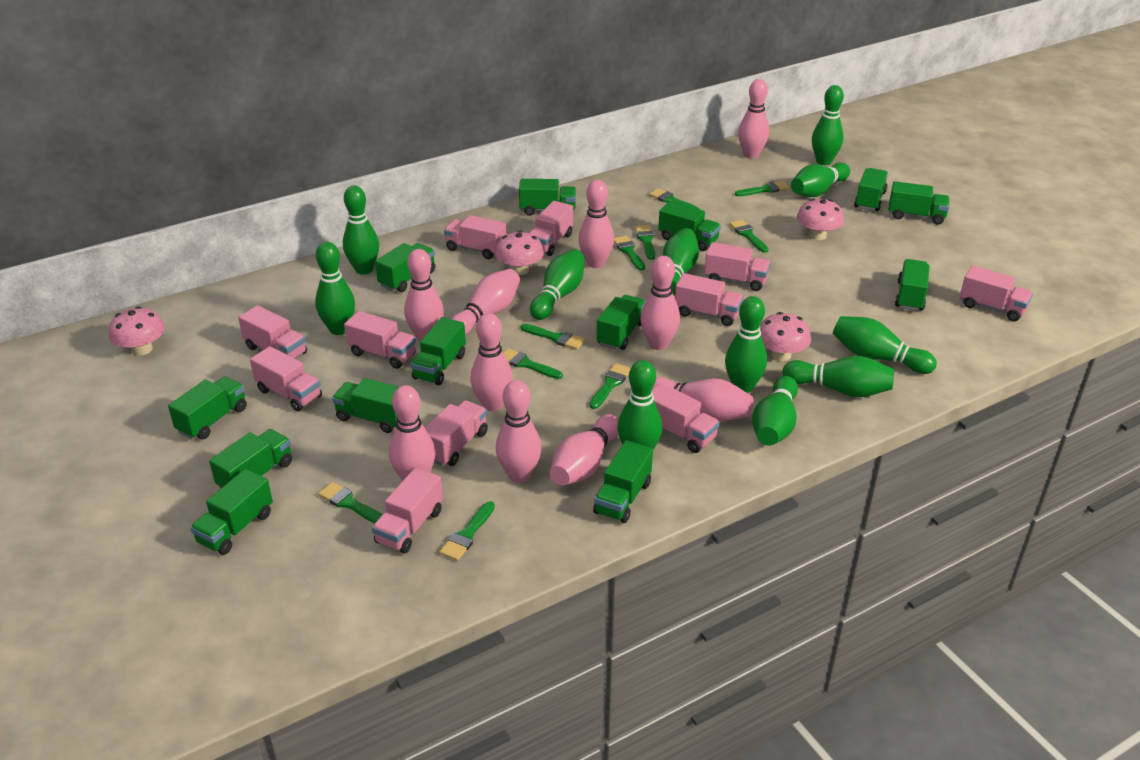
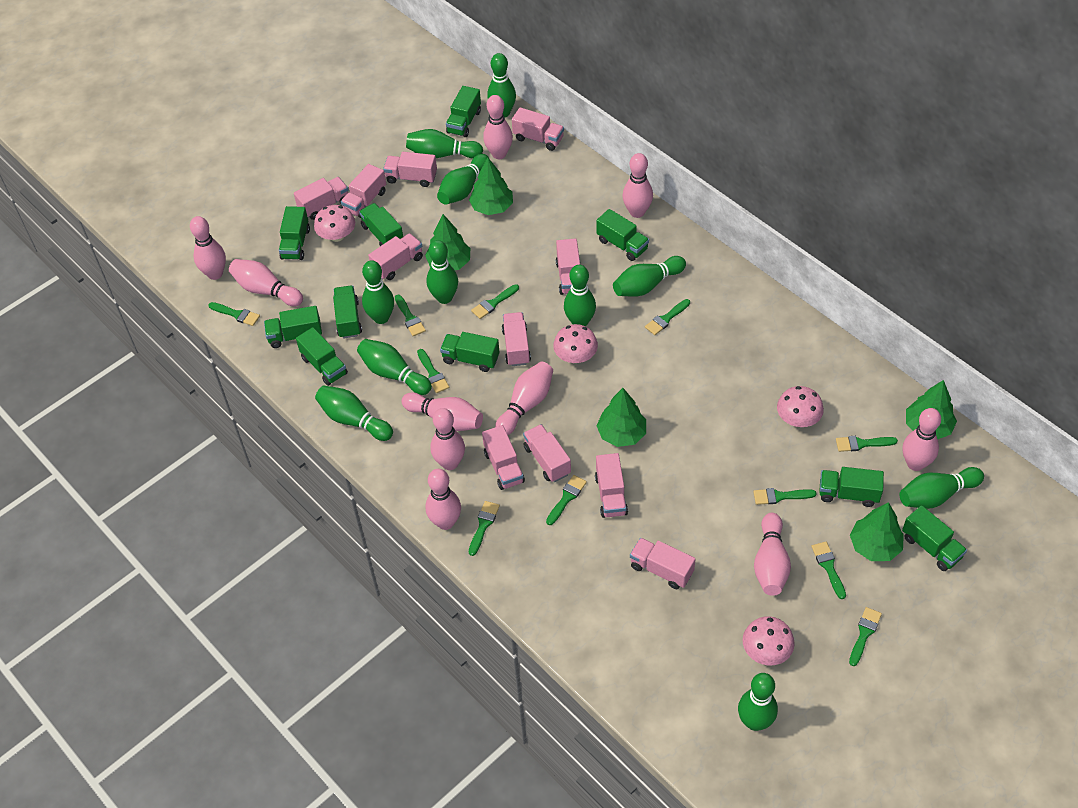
green brush: 10 -> 11
green tree: 0 -> 5
green truck: 13 -> 10

